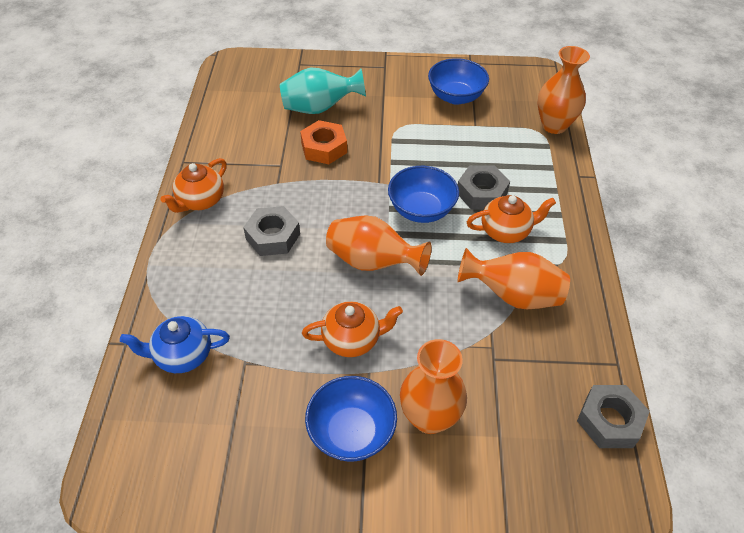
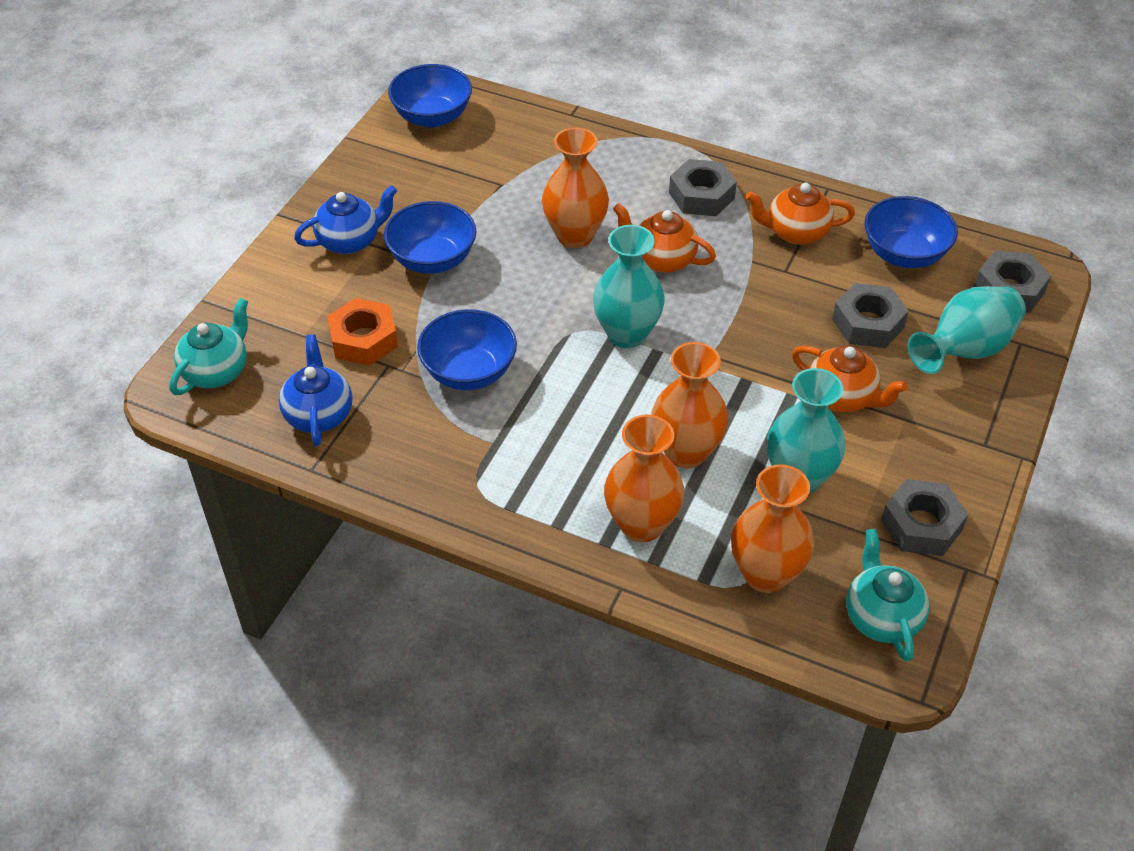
blue bowl: 3 -> 4
blue teapot: 1 -> 2
grey nut: 3 -> 4
turquoise teapot: 0 -> 2
turquoise vase: 1 -> 3

